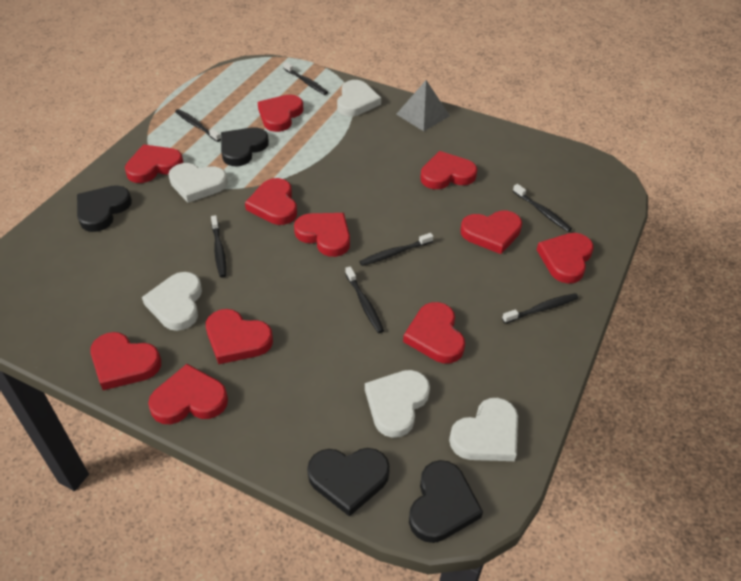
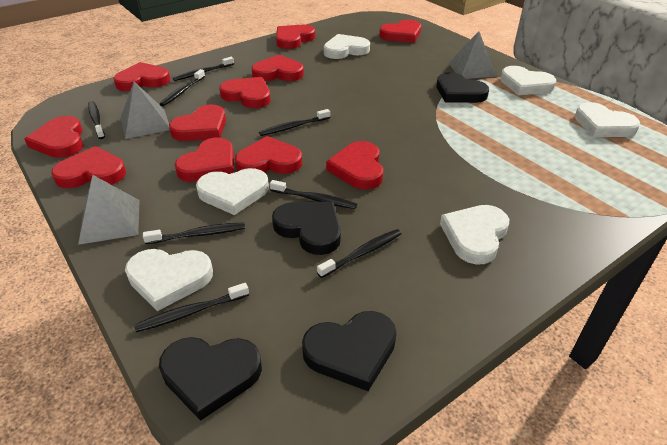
black toothbrush: 7 -> 8
grey pyramid: 1 -> 3
white heart: 5 -> 6

